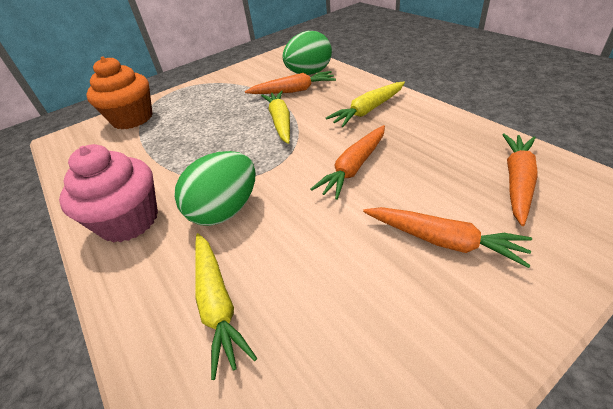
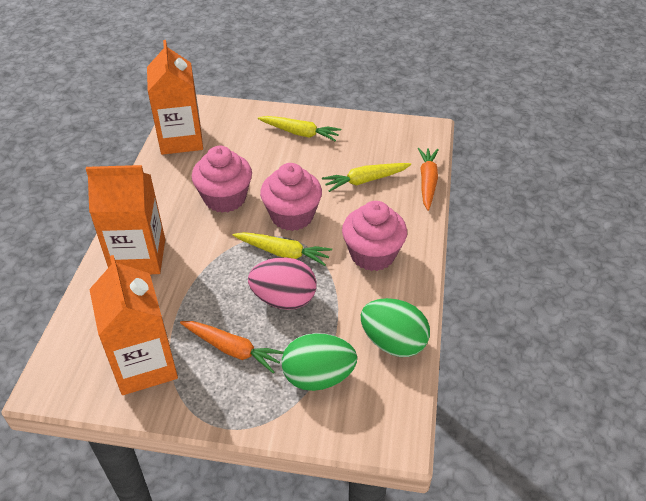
orange carrot: 4 -> 2
orange carton: 0 -> 3
orange cupcake: 1 -> 0
pink cupcake: 1 -> 3
pink egg: 0 -> 1

